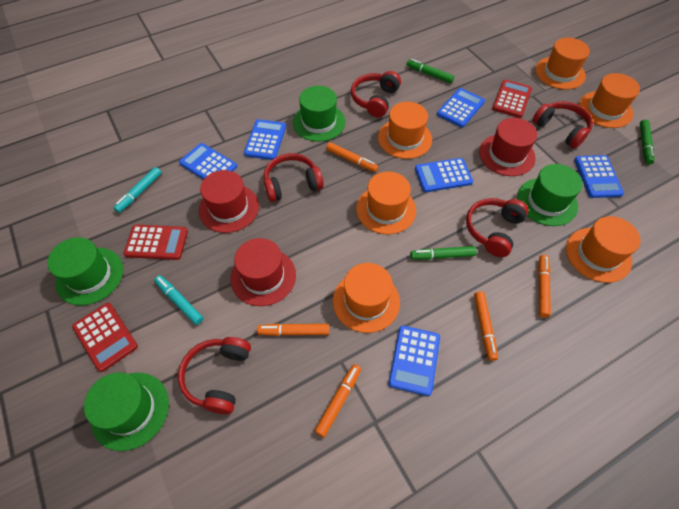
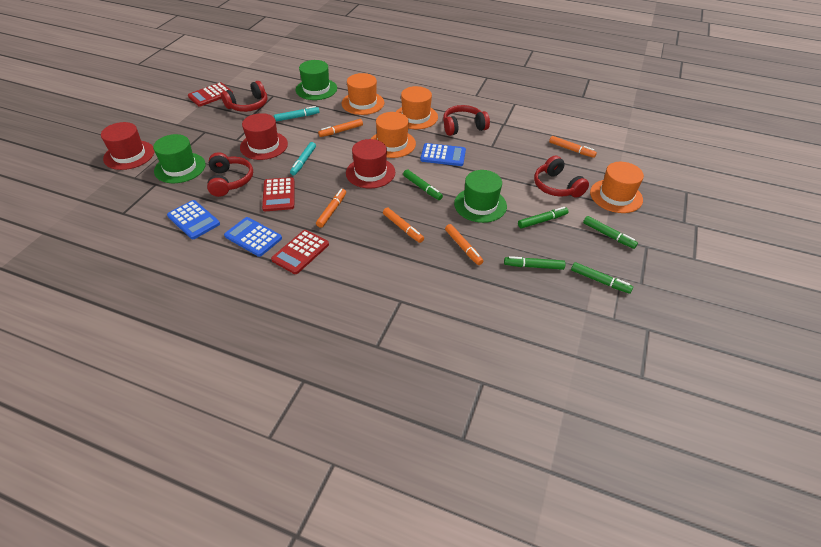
blue calculator: 6 -> 3
green hat: 4 -> 3
green marker: 3 -> 5
orange hat: 6 -> 4
red headphones: 5 -> 4

